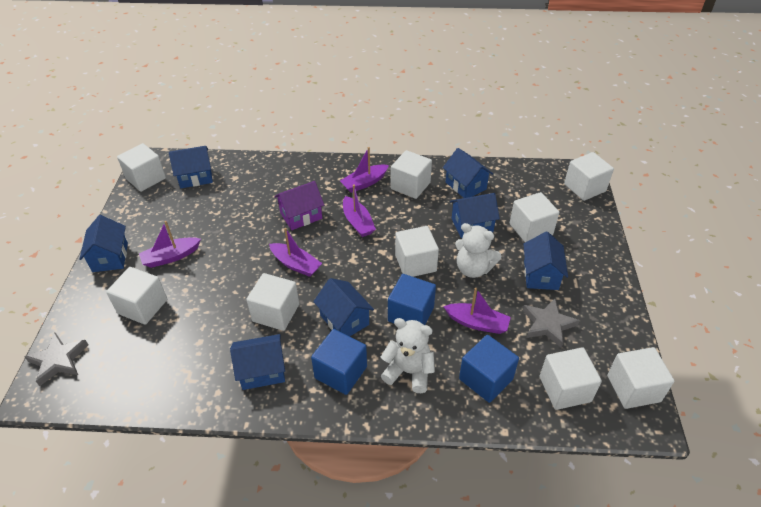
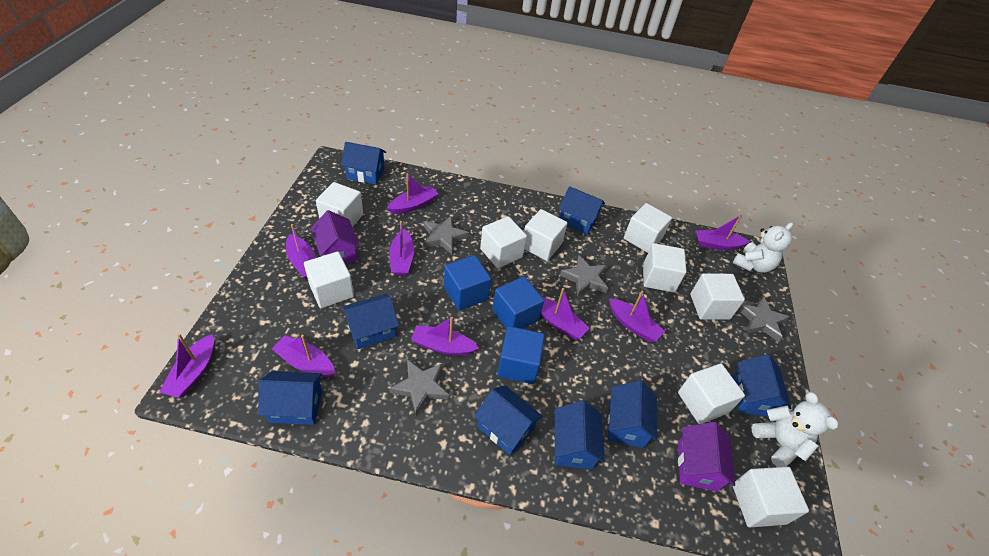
blue house: 7 -> 8
grey star: 2 -> 4
purple boat: 5 -> 9
purple house: 1 -> 2

